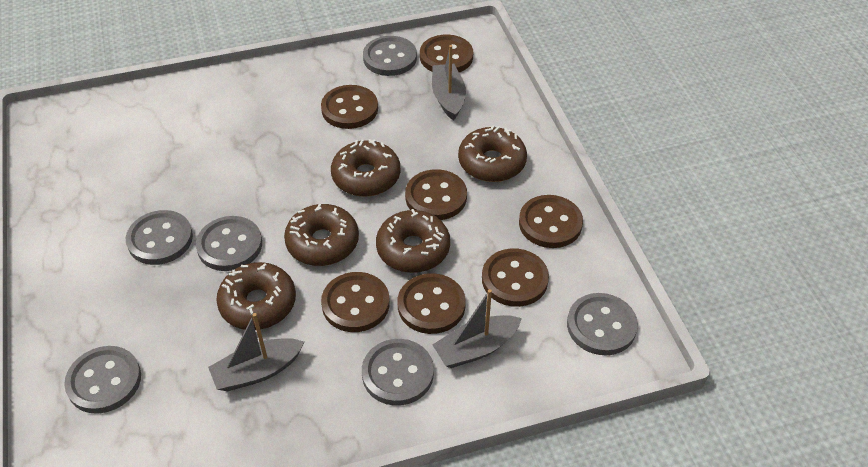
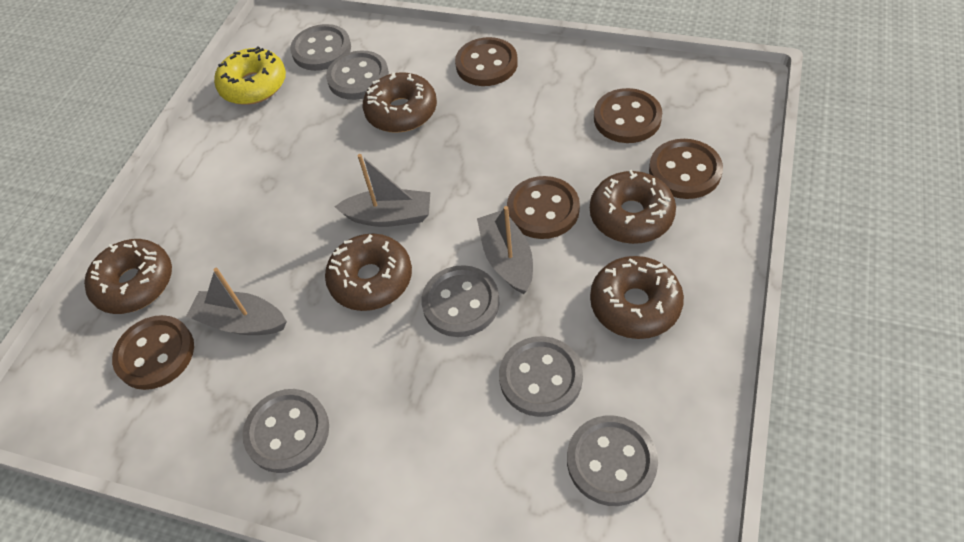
brown button: 7 -> 5
yellow donut: 0 -> 1

